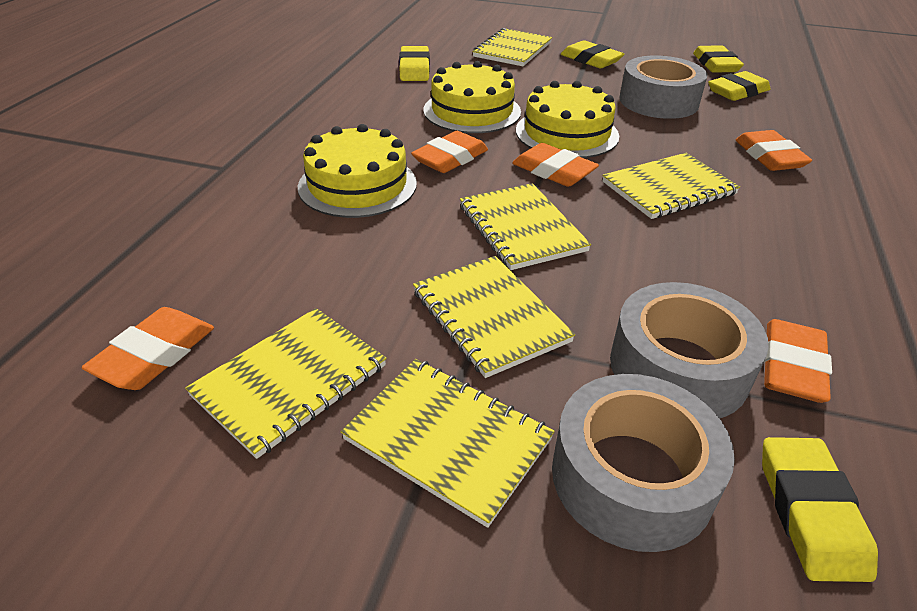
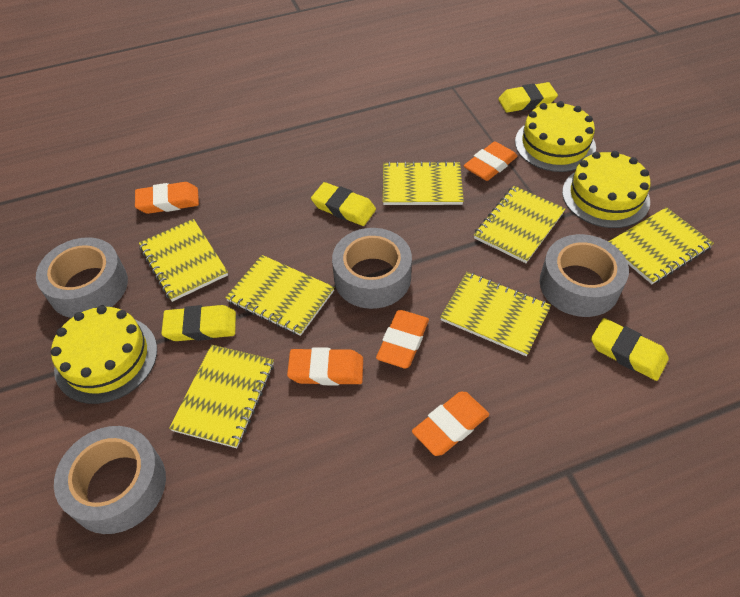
grey tape: 3 -> 4
yellow eraser: 5 -> 4
yellow notebook: 6 -> 7

